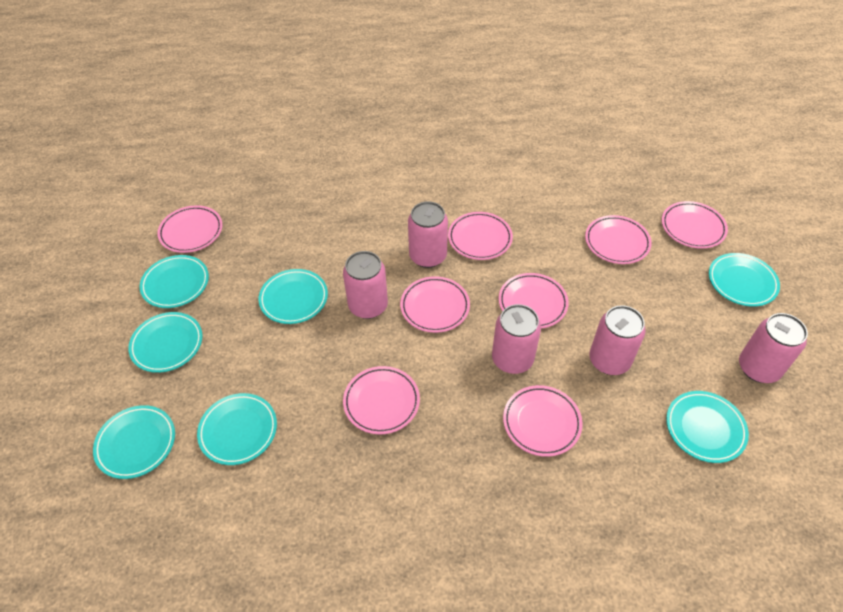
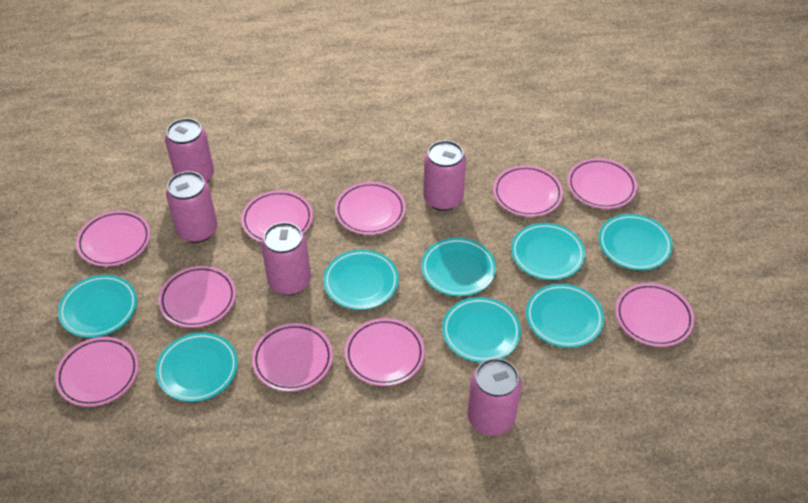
pink plate: 8 -> 10
turquoise plate: 7 -> 8

